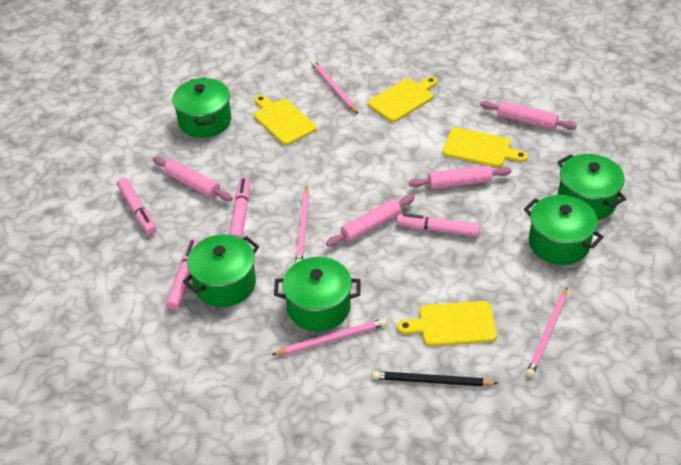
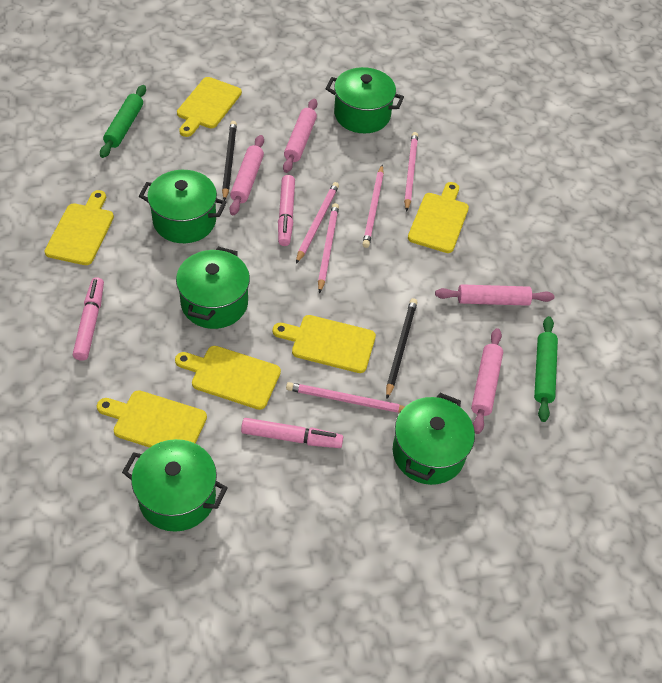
black pencil: 1 -> 2
green rolling pin: 0 -> 2
pink marker: 4 -> 3
pink pencil: 4 -> 5
yellow cutting board: 4 -> 6

